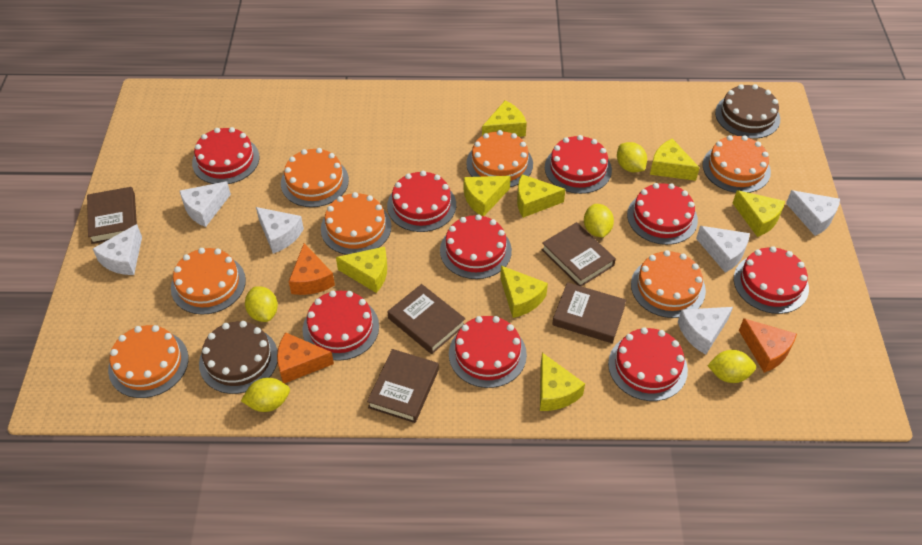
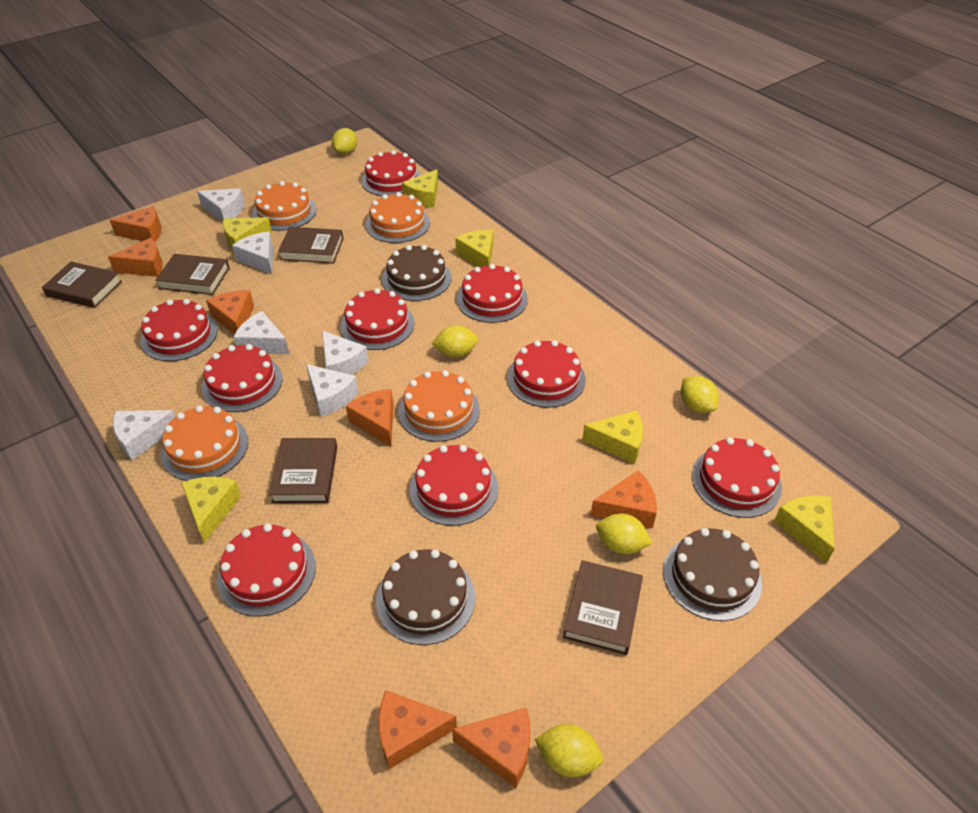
brown cake: 2 -> 3
orange cake: 7 -> 4
orange cheese: 3 -> 7
yellow cheese: 8 -> 6

